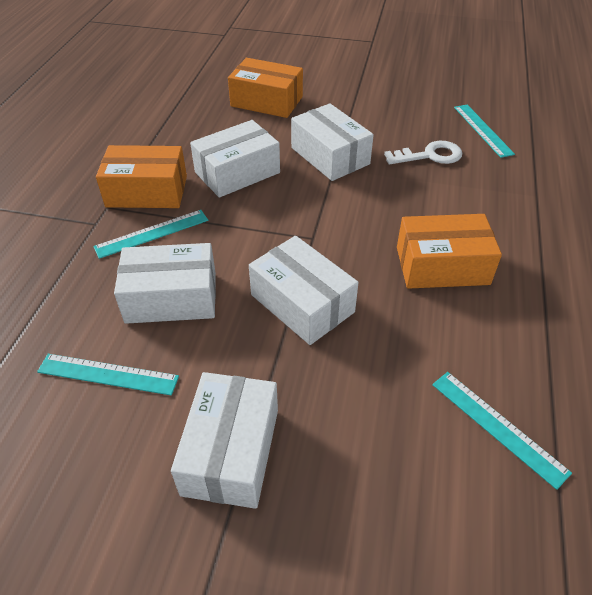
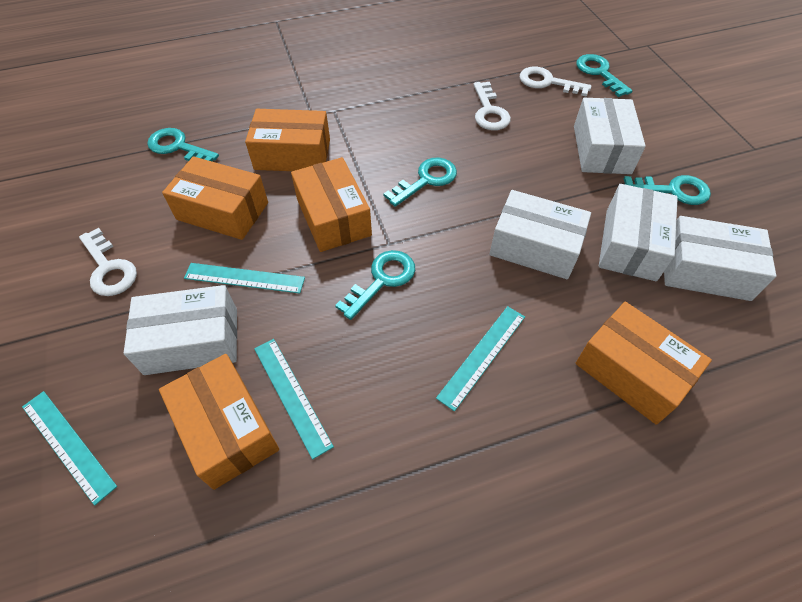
orange box: 3 -> 5
turquoise key: 0 -> 5
white key: 1 -> 3

